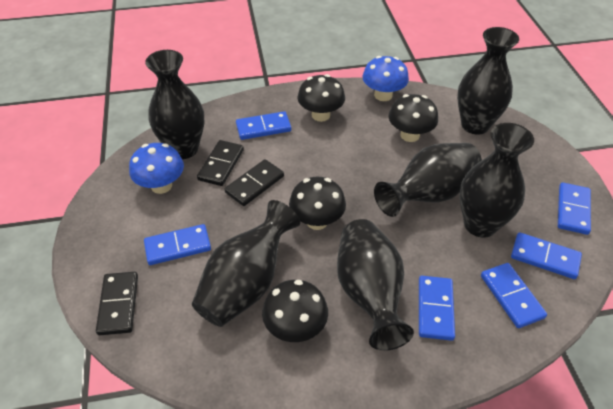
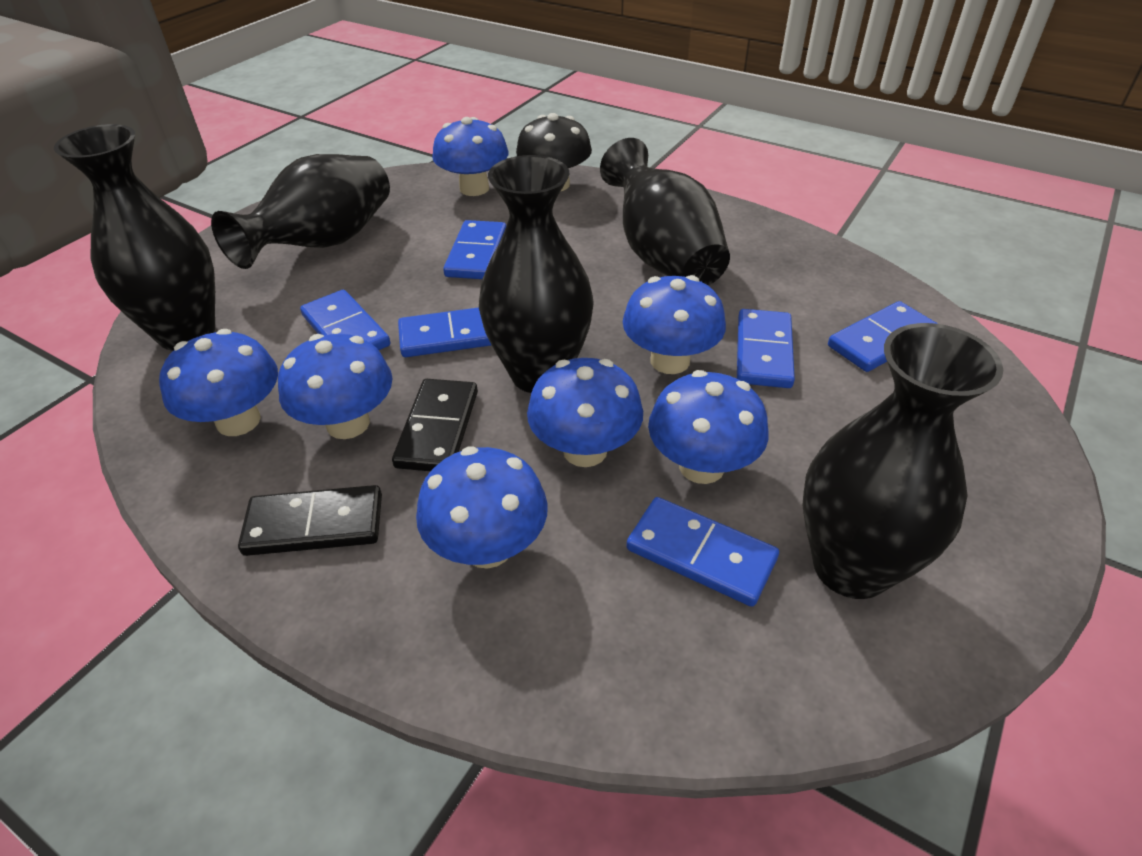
black domino: 3 -> 2
black mushroom: 4 -> 1
black vase: 6 -> 5
blue mushroom: 2 -> 7

